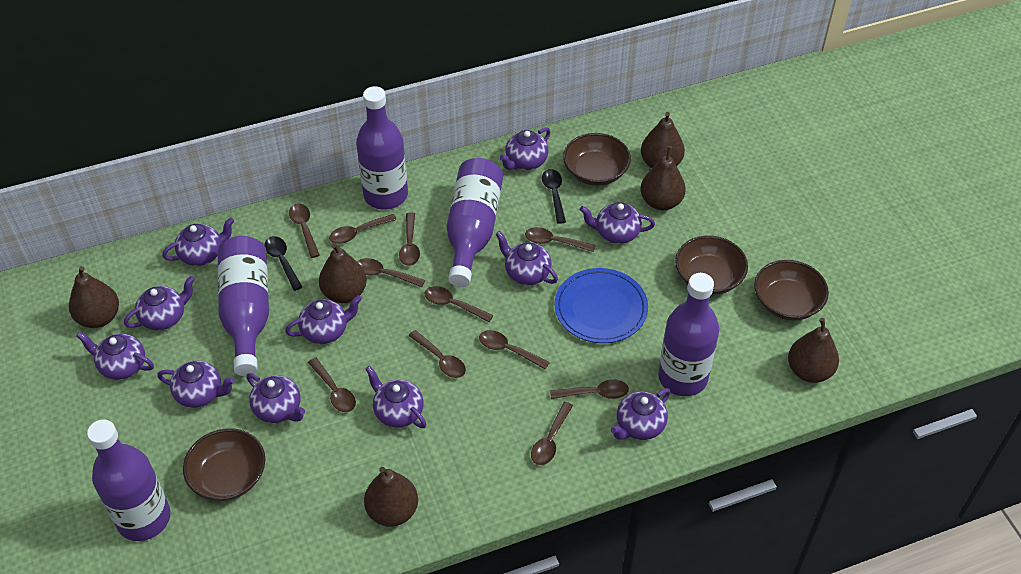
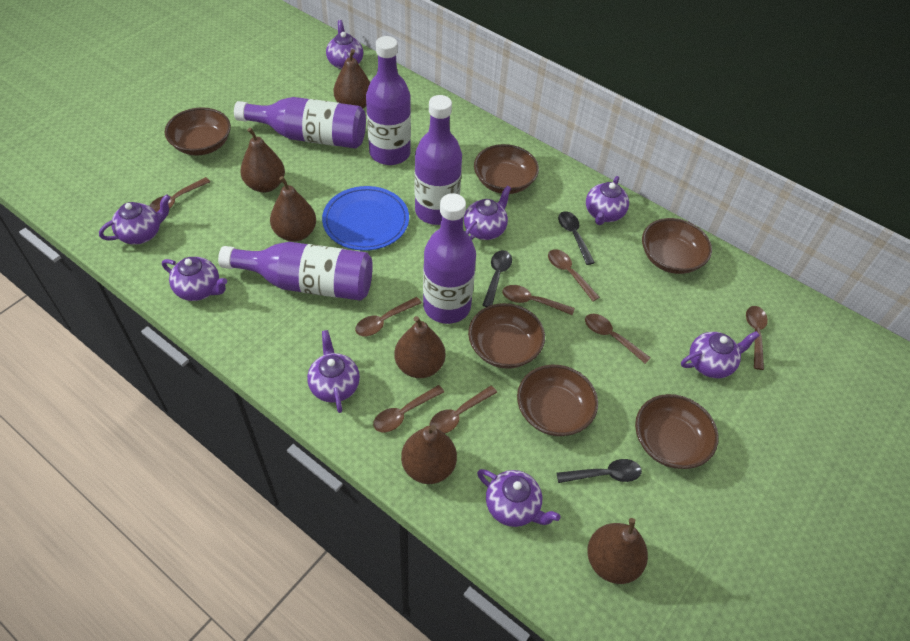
black spoon: 2 -> 3
brown bowl: 4 -> 6
brown spoon: 11 -> 8
purple teapot: 11 -> 8

